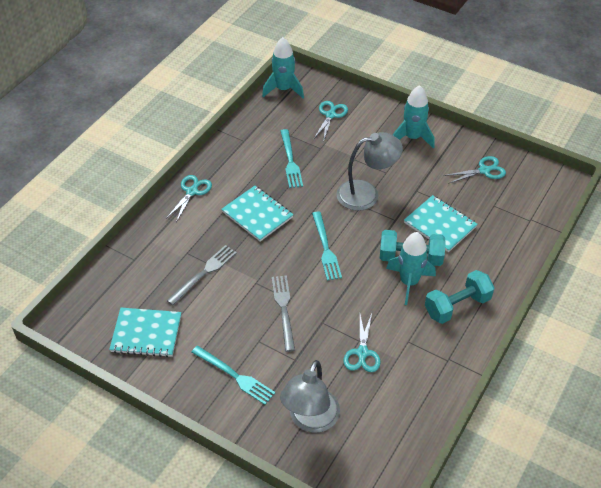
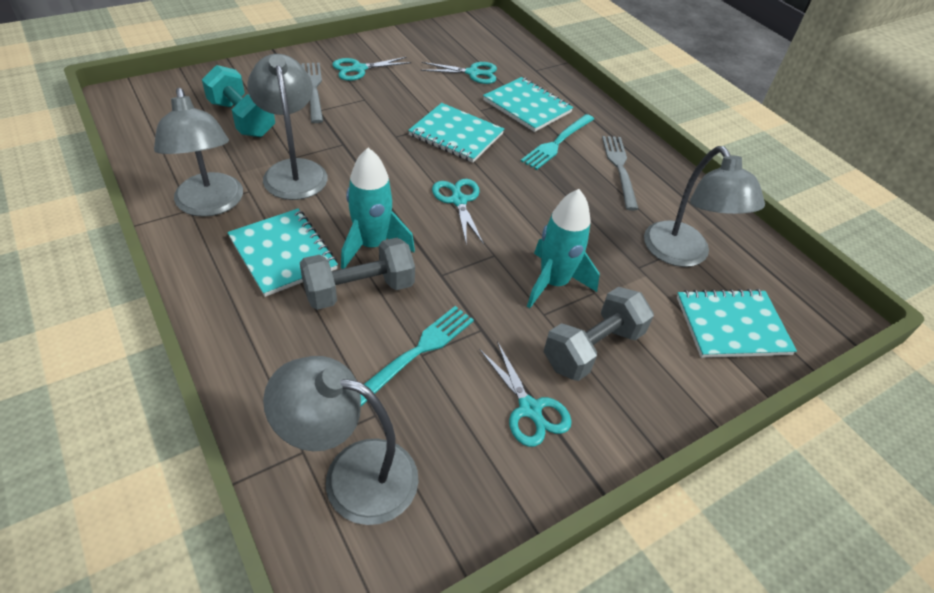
grey dumbbell: 0 -> 2
grey lamp: 2 -> 4
turquoise dumbbell: 2 -> 1
turquoise fork: 3 -> 2
turquoise notebook: 3 -> 4
turquoise rocket: 3 -> 2

